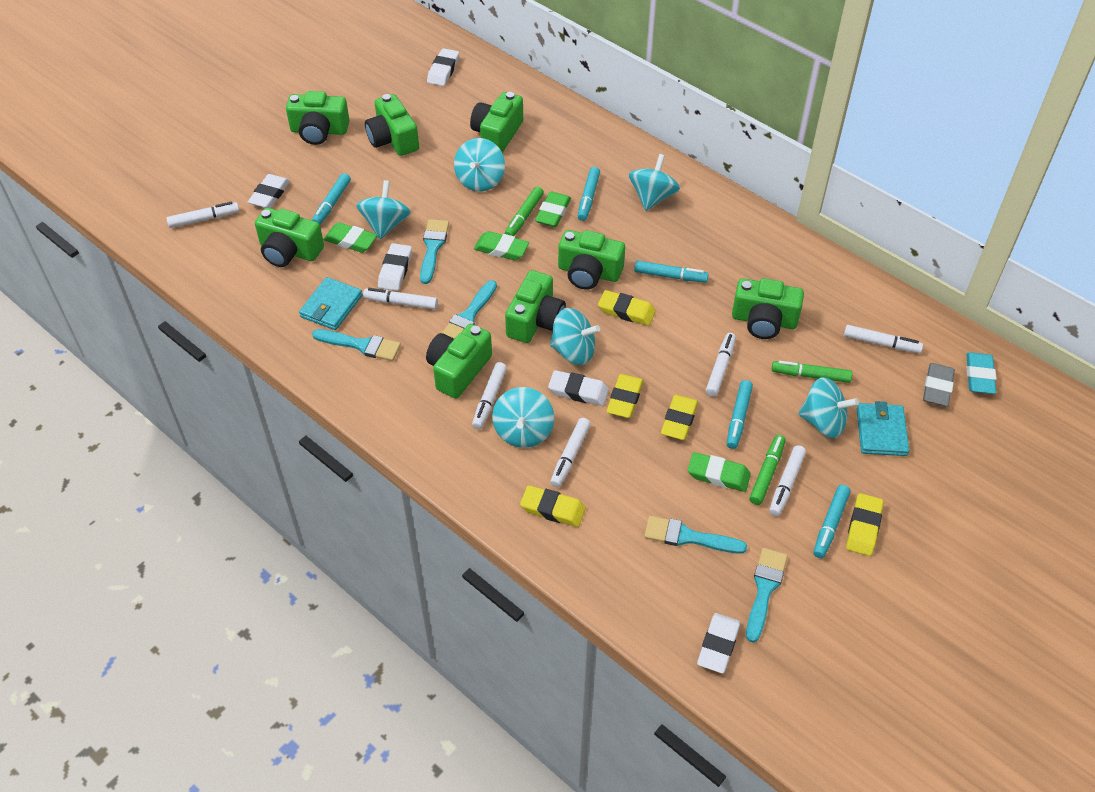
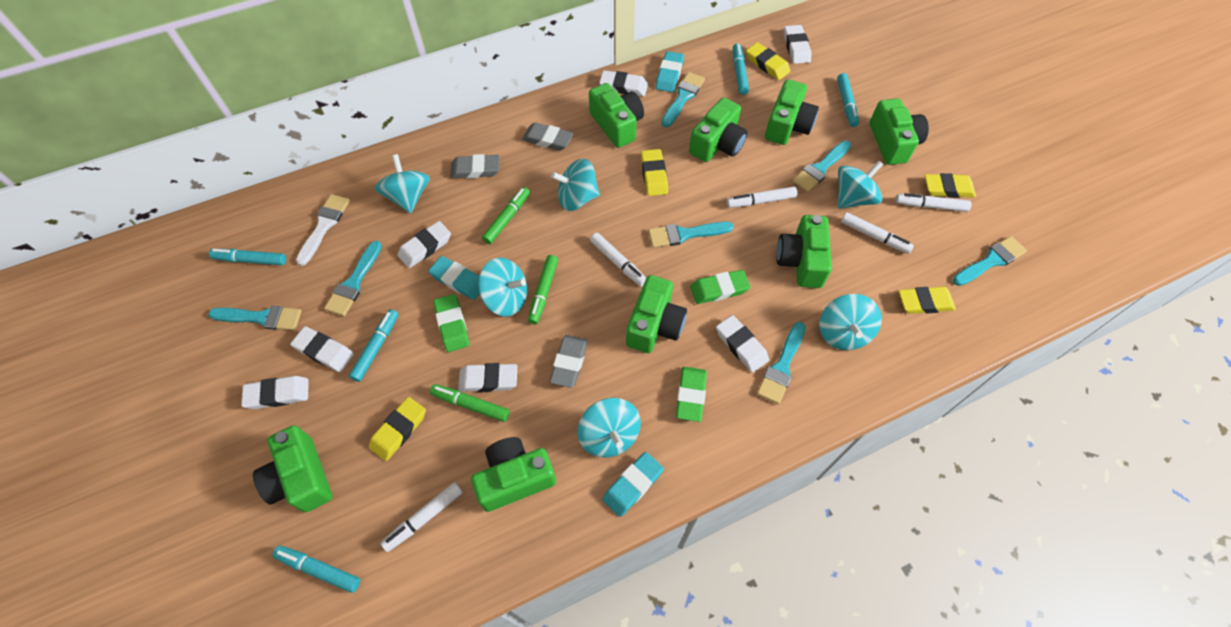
green eraser: 4 -> 3
grey eraser: 1 -> 3
turquoise brush: 5 -> 7
turquoise eraser: 1 -> 3
turquoise wallet: 2 -> 0
white brush: 0 -> 1
white eraser: 5 -> 7
white marker: 7 -> 5

